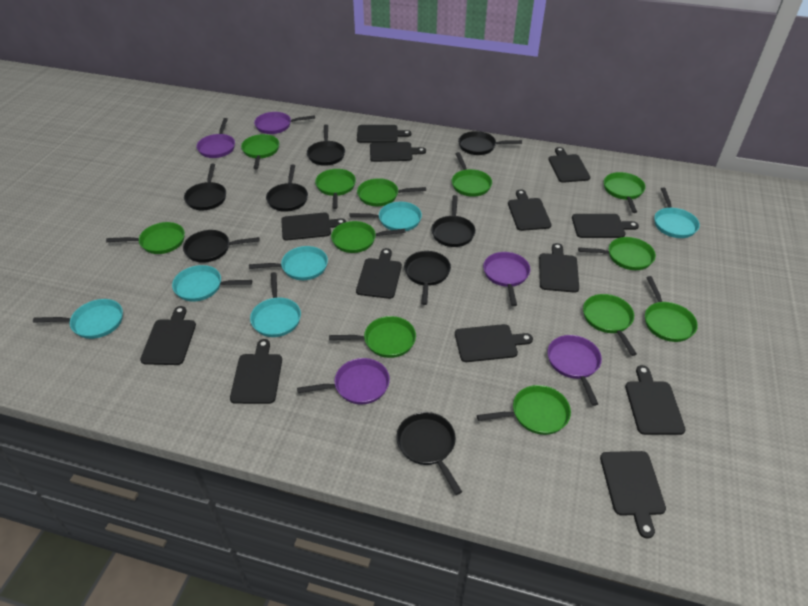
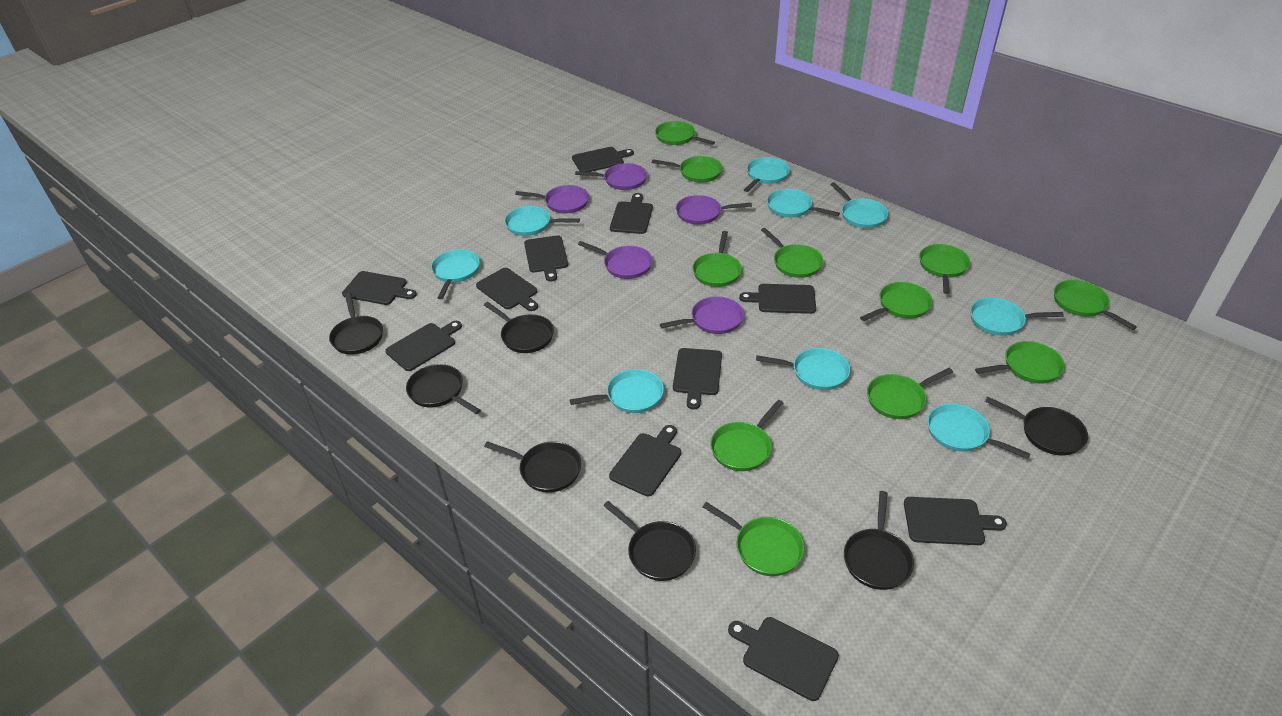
black cutting board: 13 -> 11
black pan: 8 -> 7
green pan: 12 -> 11
turquoise pan: 6 -> 9

